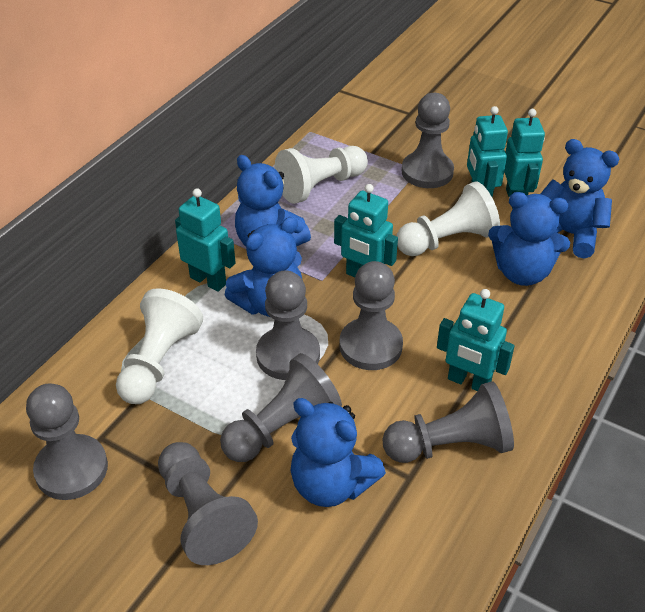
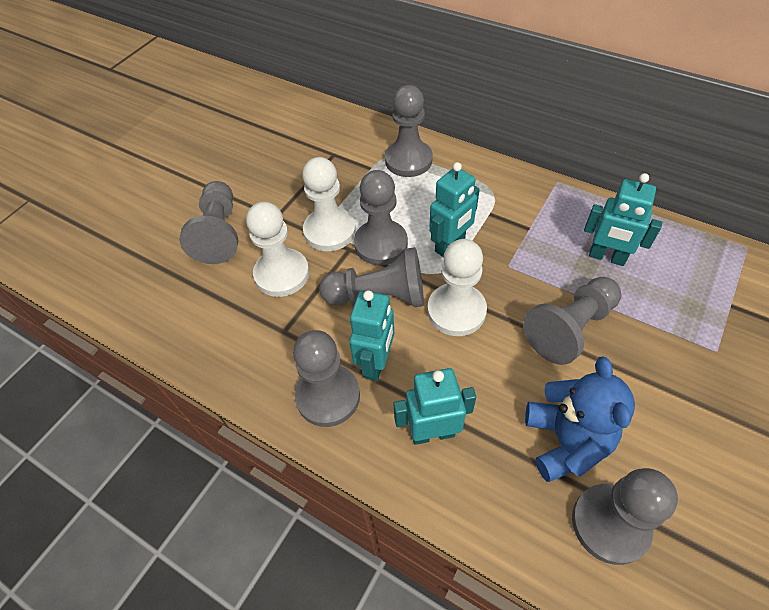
blue teddy bear: 5 -> 1
turquoise robot: 5 -> 4

